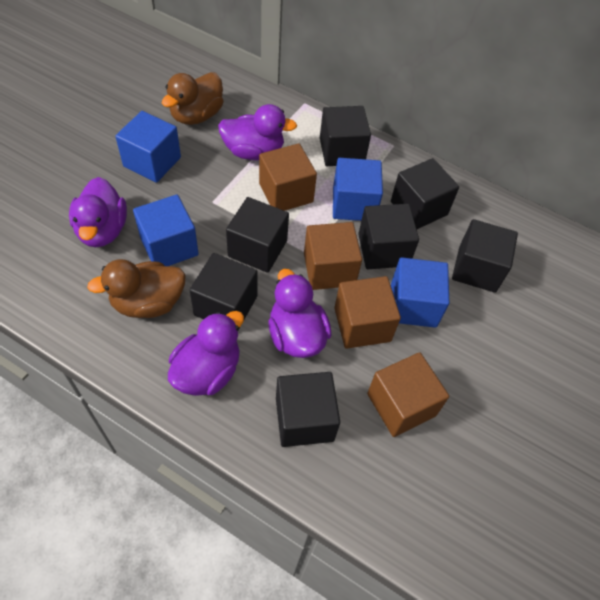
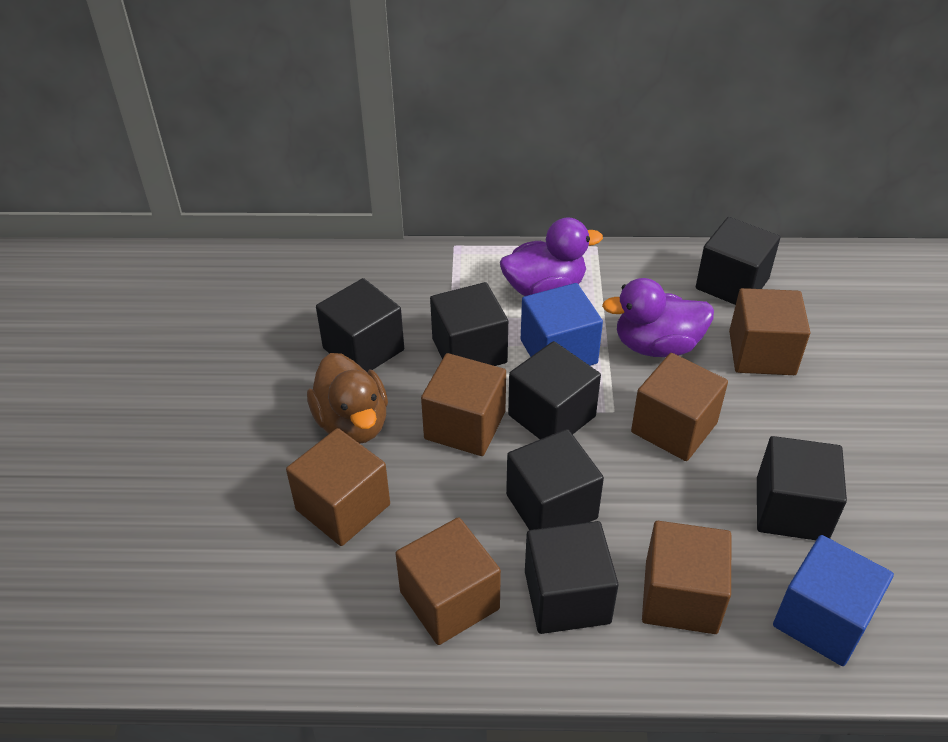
blue cube: 4 -> 2
brown cube: 4 -> 6
brown duck: 2 -> 1
purple duck: 4 -> 2

